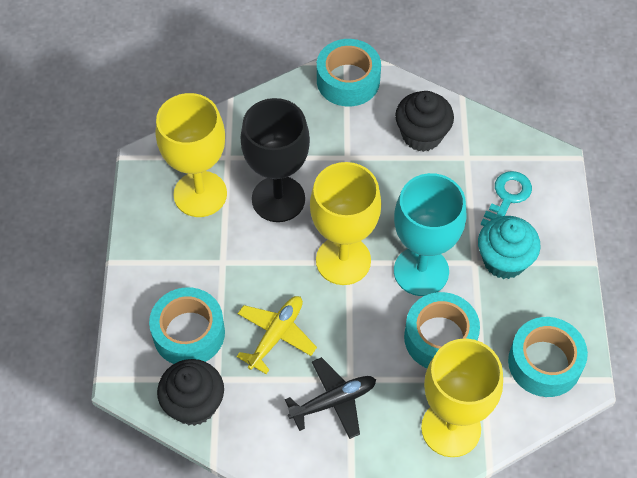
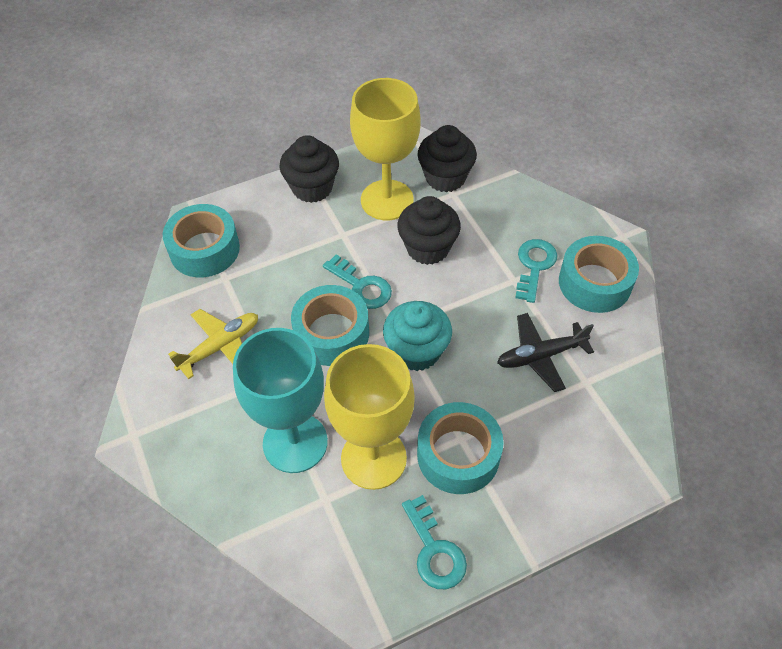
black cupcake: 2 -> 3
black goblet: 1 -> 0
turquoise key: 1 -> 3
yellow goblet: 3 -> 2

